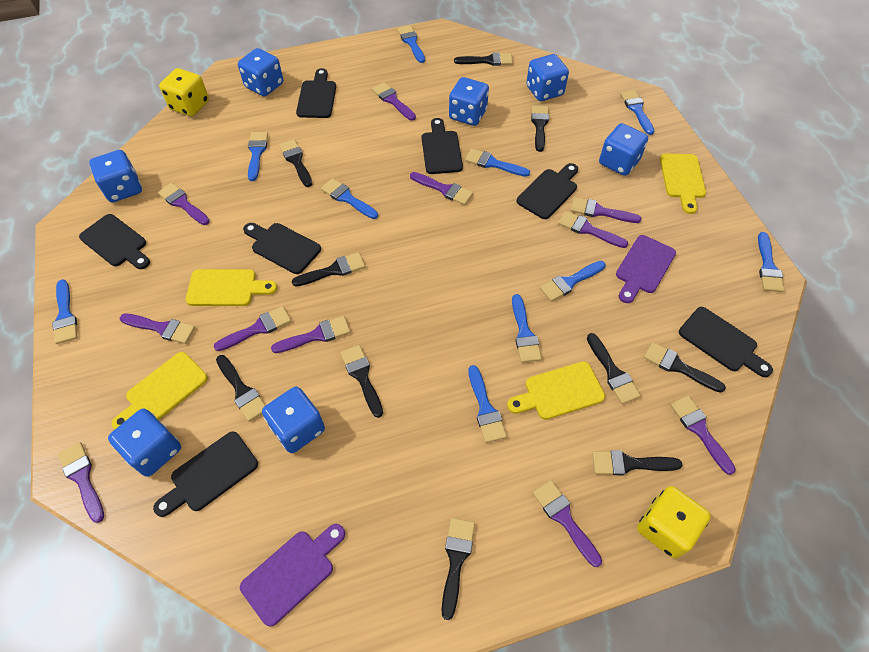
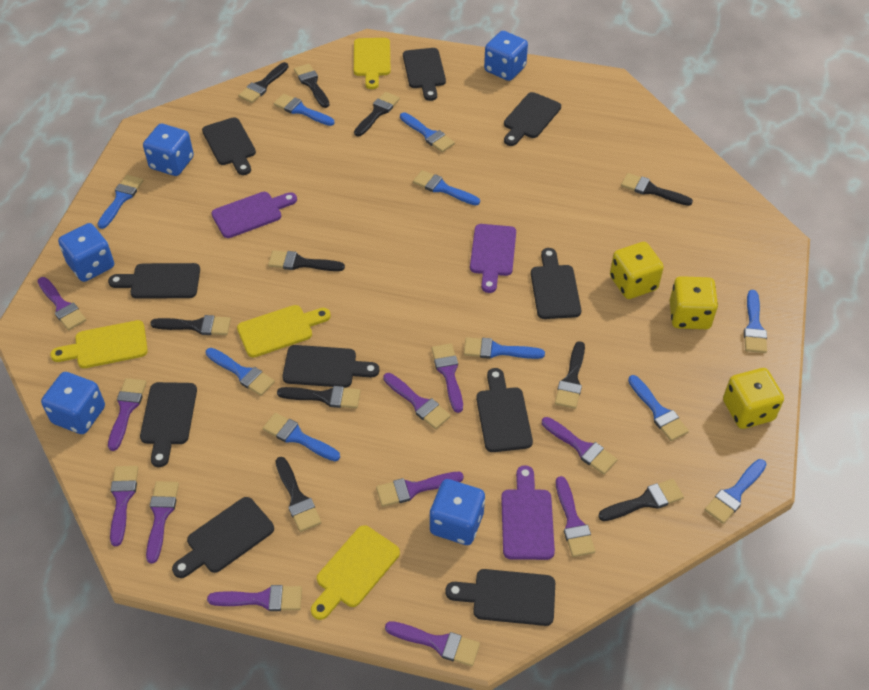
black cutting board: 7 -> 10
blue dice: 7 -> 5
purple cutting board: 2 -> 3
yellow dice: 2 -> 3

